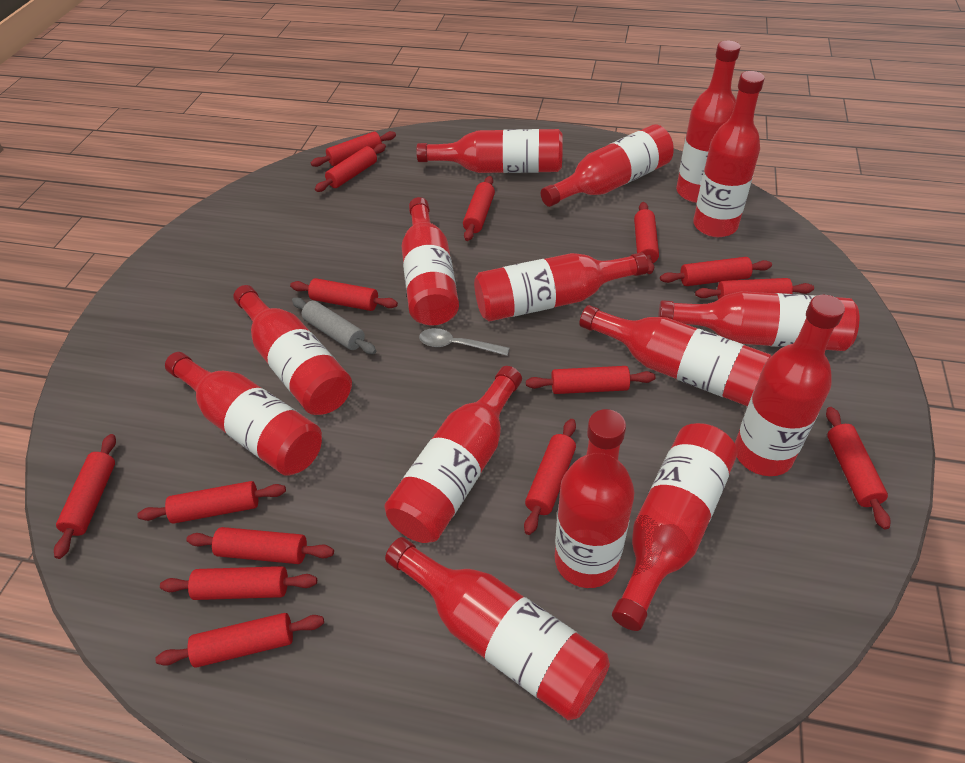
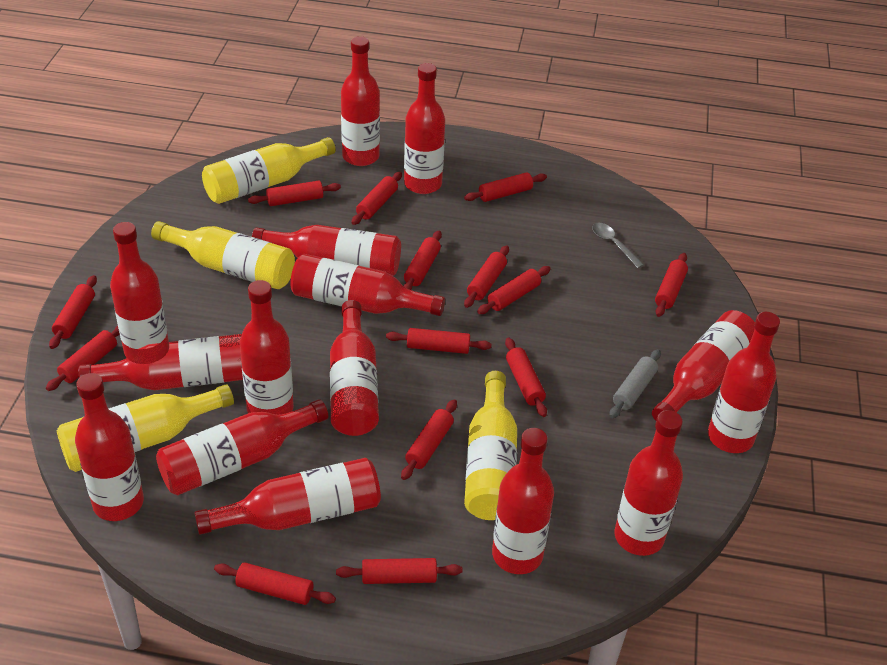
red rolling pin: 15 -> 14
yellow bottle: 0 -> 4

